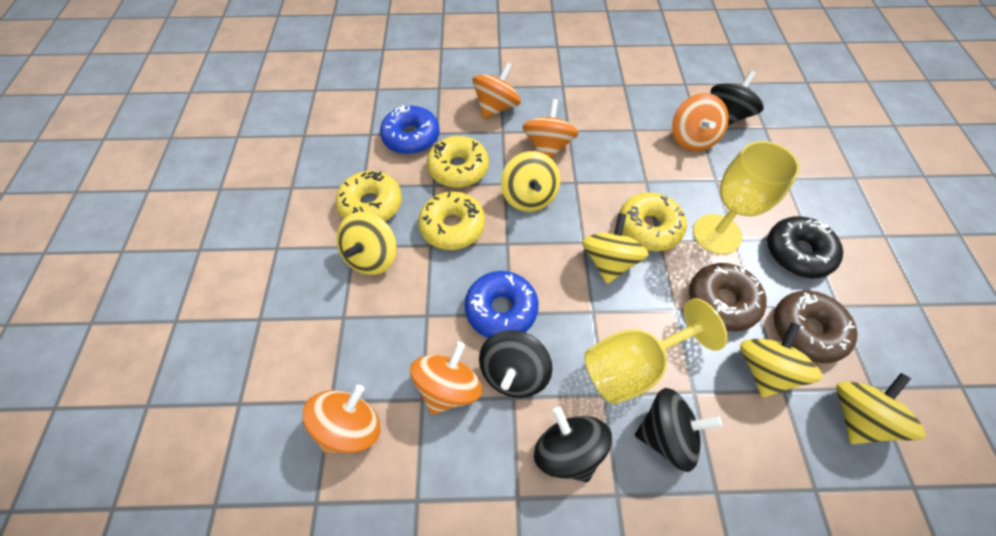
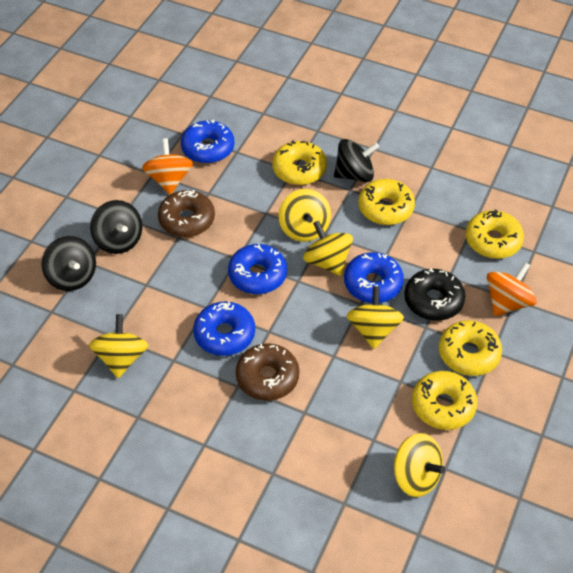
black spinning top: 4 -> 3
blue donut: 2 -> 4
orange spinning top: 5 -> 2
yellow donut: 4 -> 5
yellow goblet: 2 -> 0

